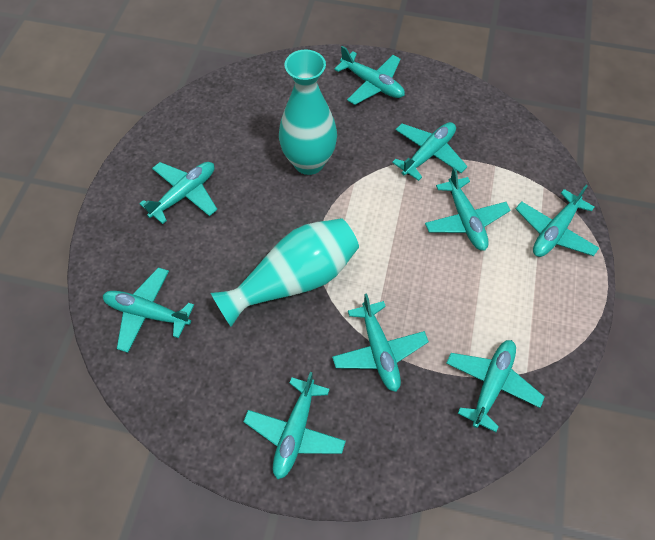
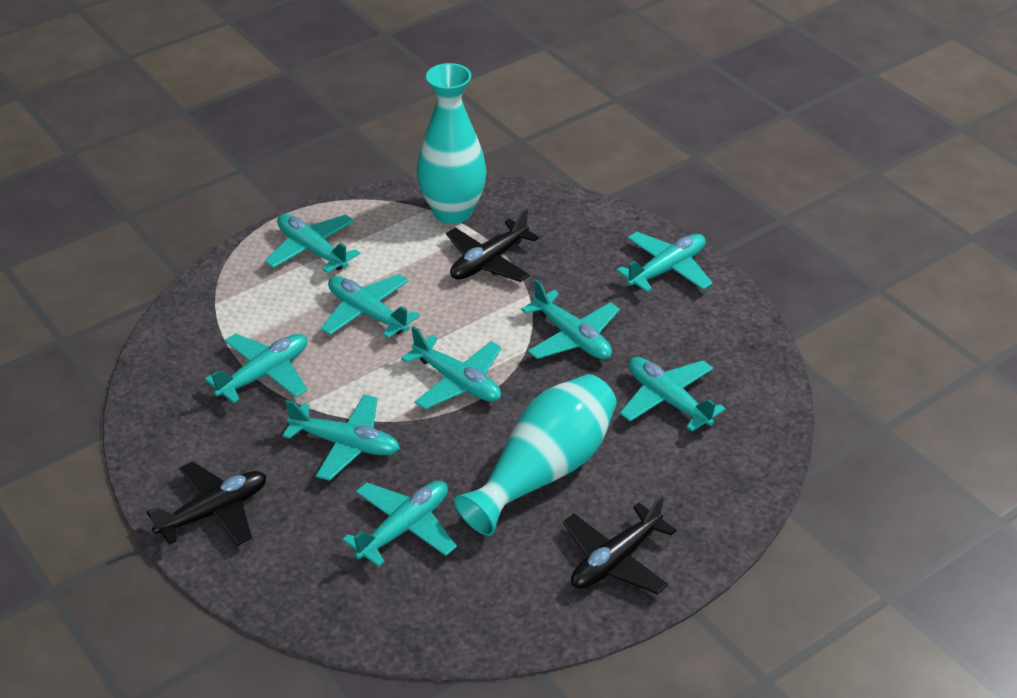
black plane: 0 -> 3

